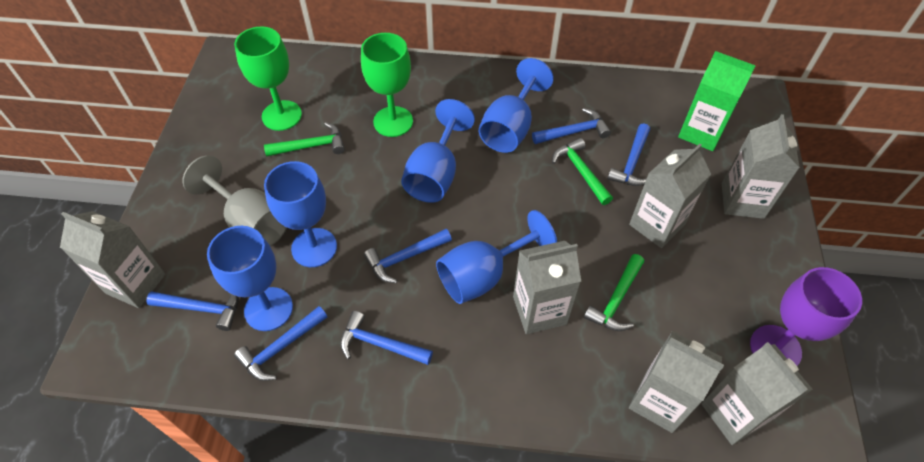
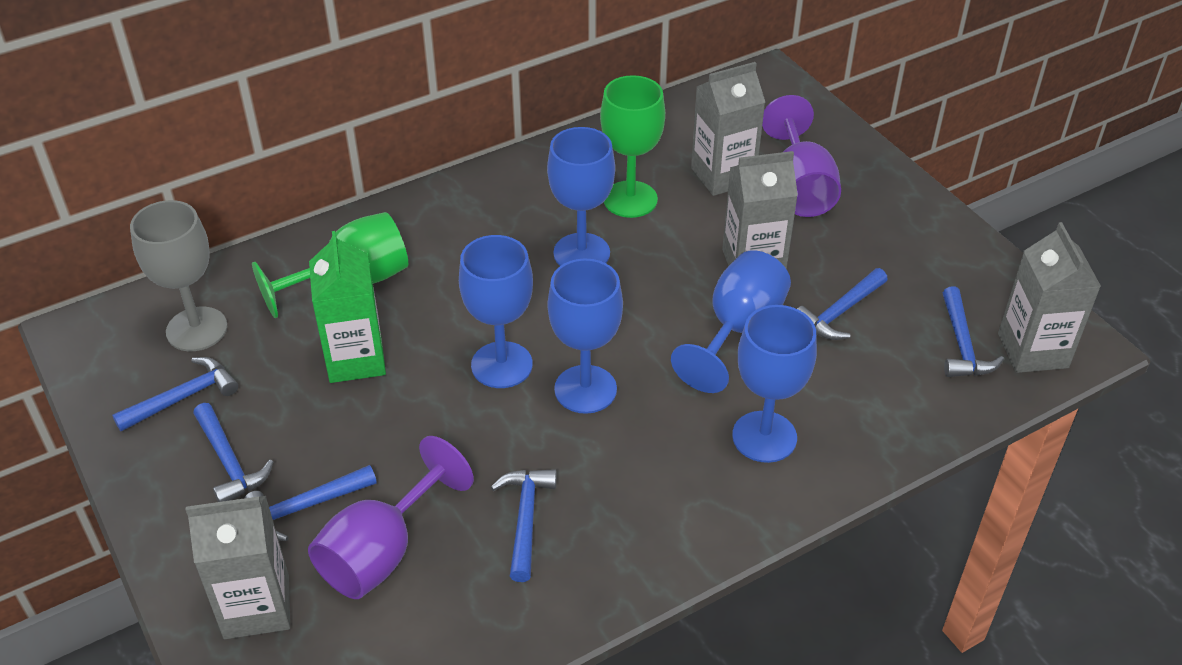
green hammer: 3 -> 0
grey carton: 6 -> 4
purple goblet: 1 -> 2

